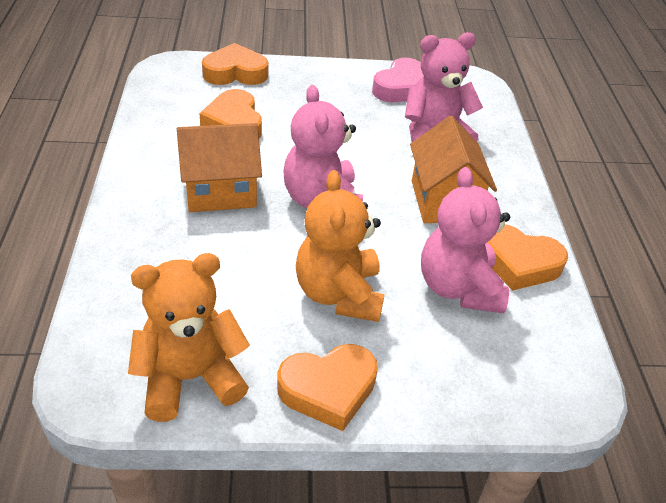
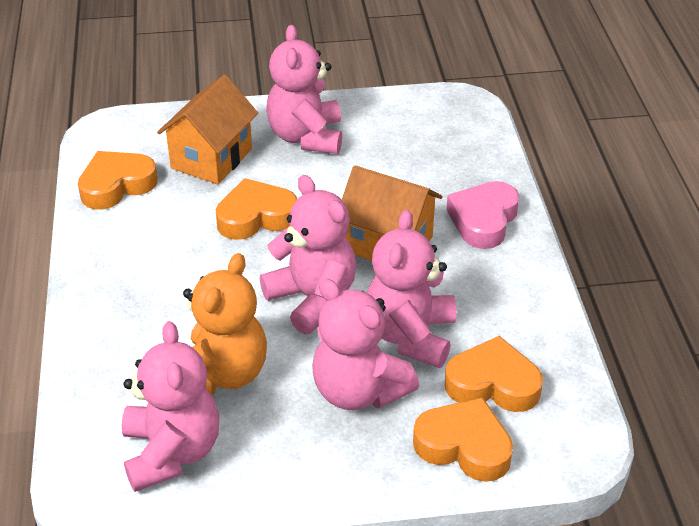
orange teddy bear: 2 -> 1
pink teddy bear: 3 -> 5

